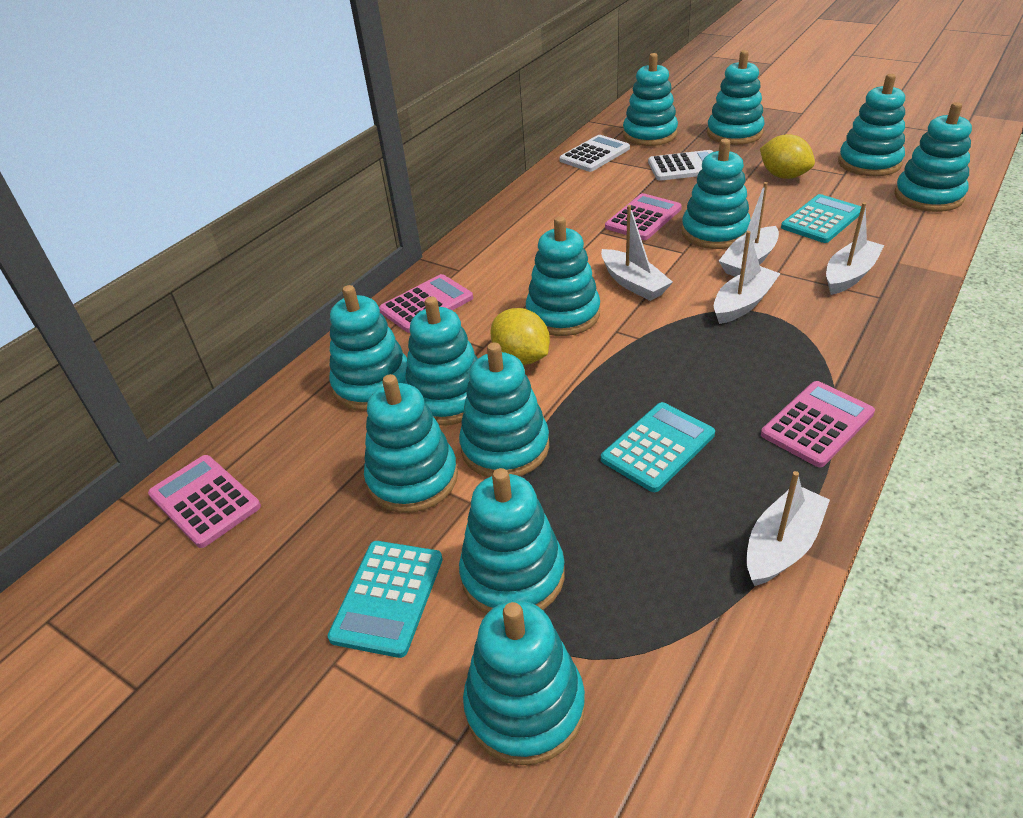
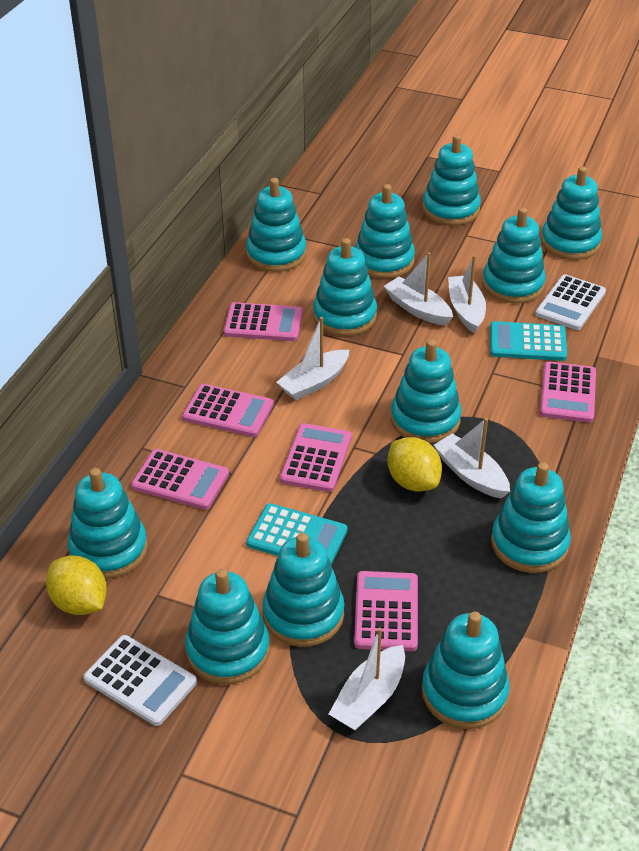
pink calculator: 4 -> 6
turquoise calculator: 3 -> 2

